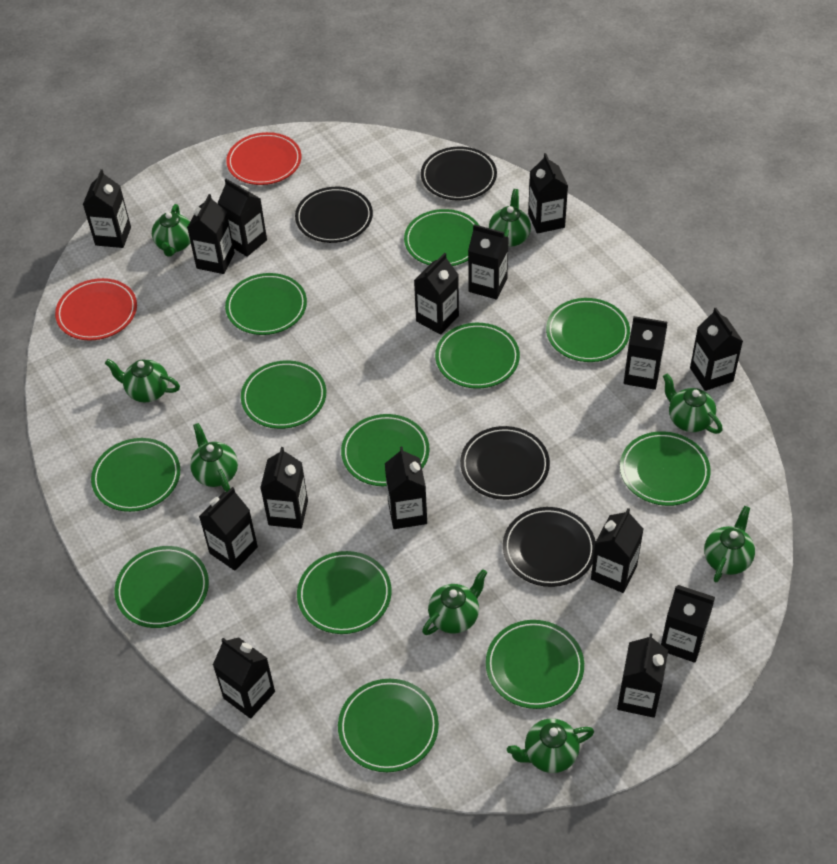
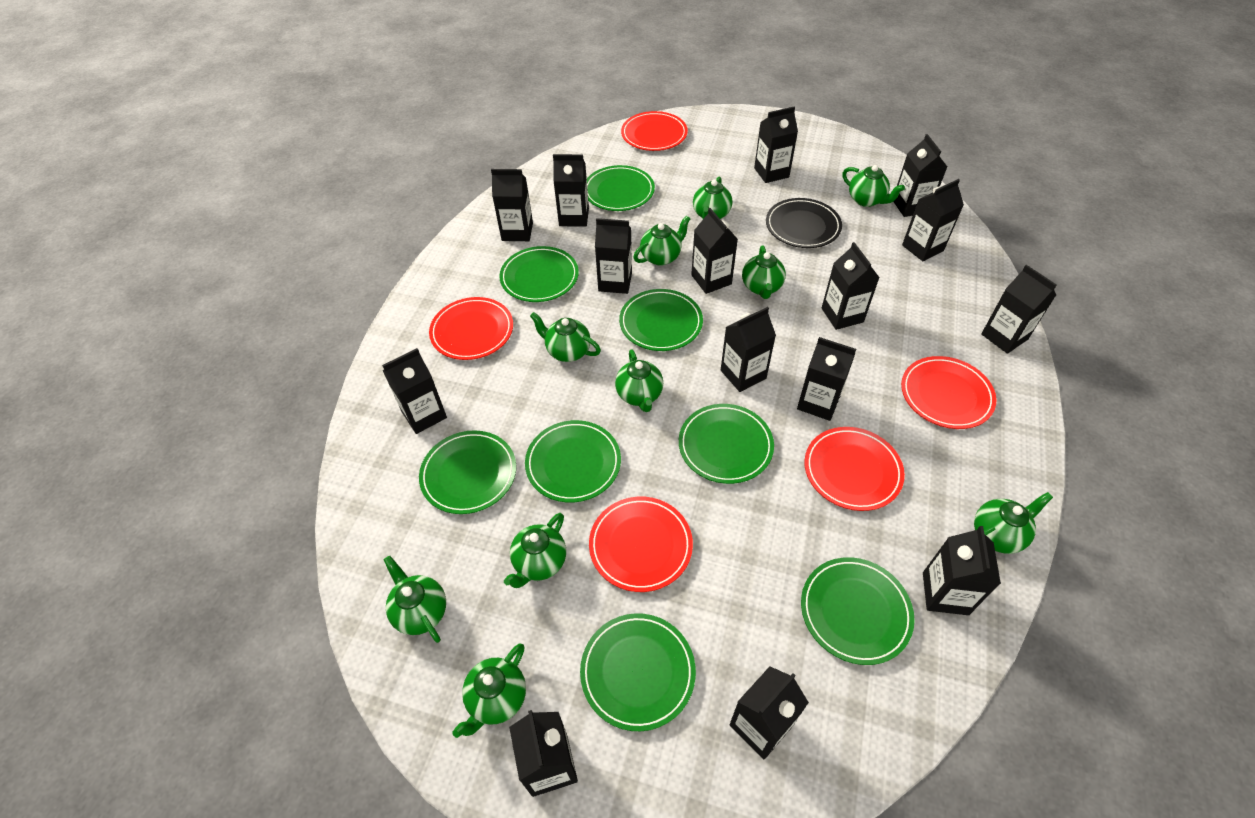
black plate: 4 -> 1
green plate: 12 -> 8
green teapot: 8 -> 10
red plate: 2 -> 5

